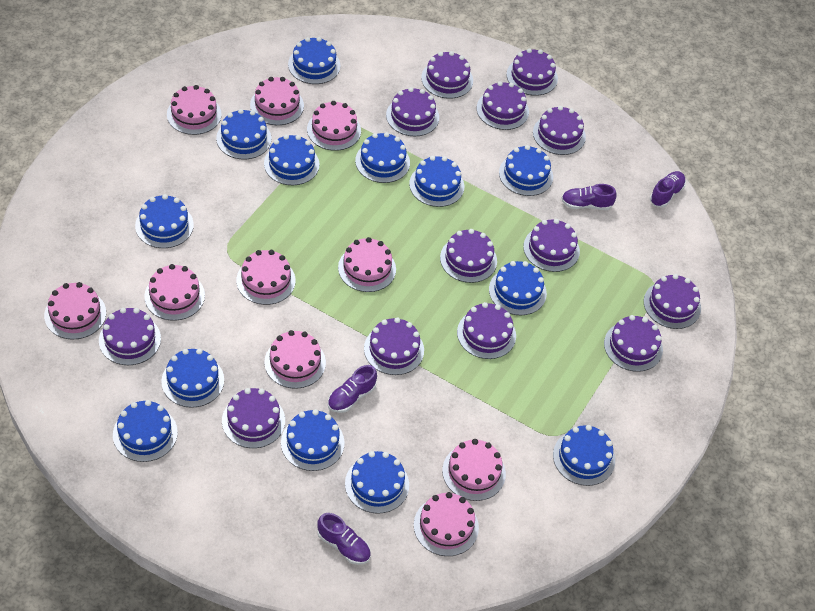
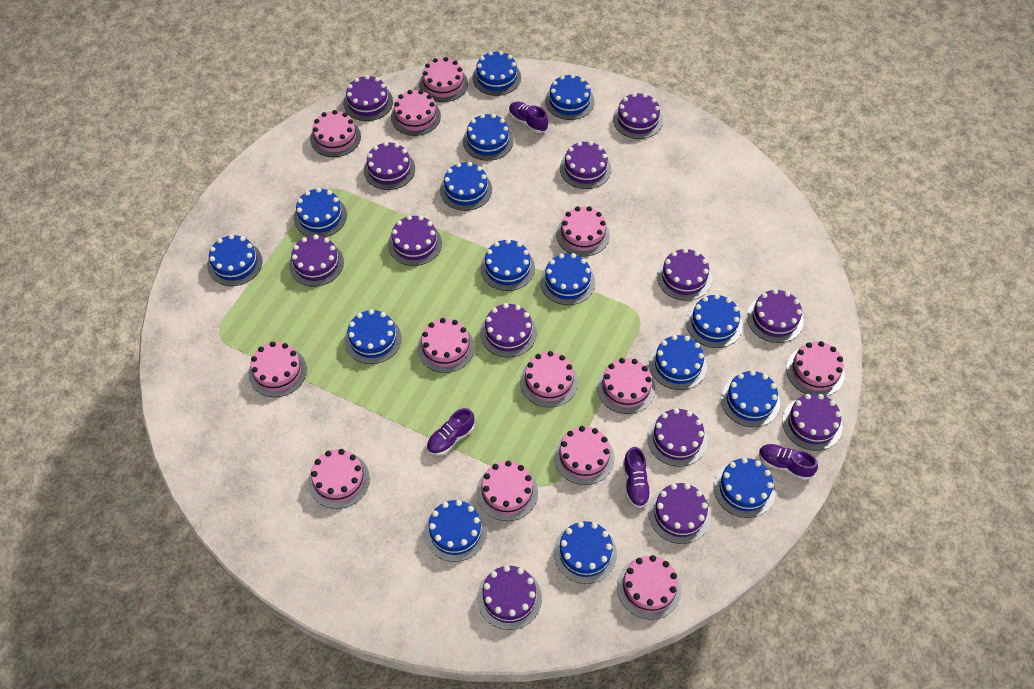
blue cake: 13 -> 15
pink cake: 10 -> 13

